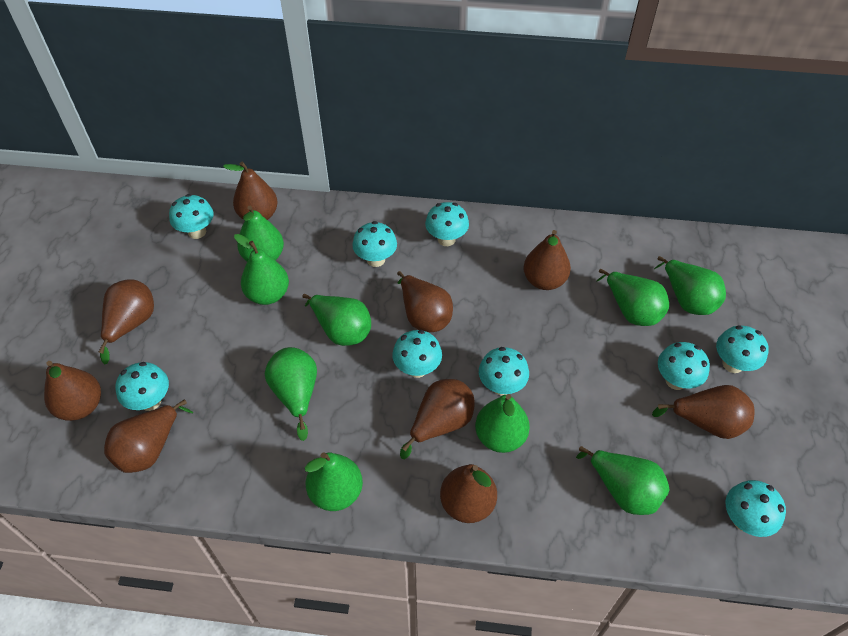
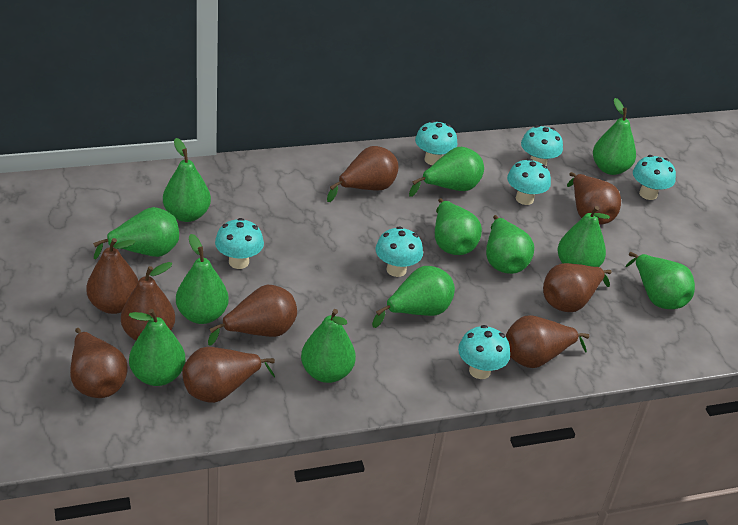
green pear: 9 -> 12
turquoise mushroom: 9 -> 7

